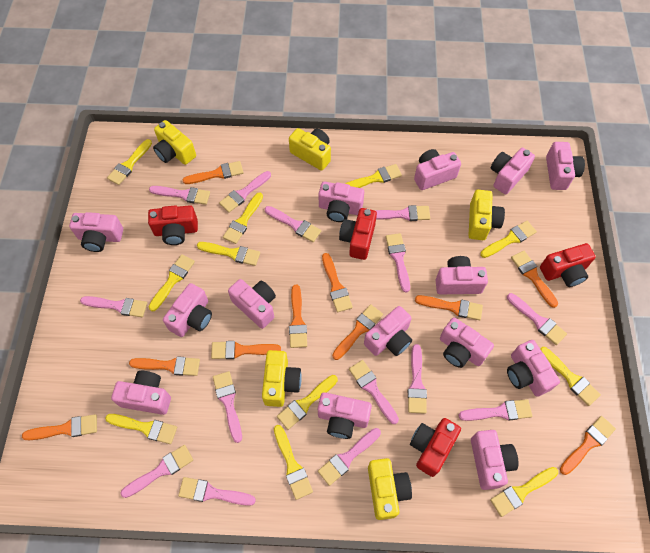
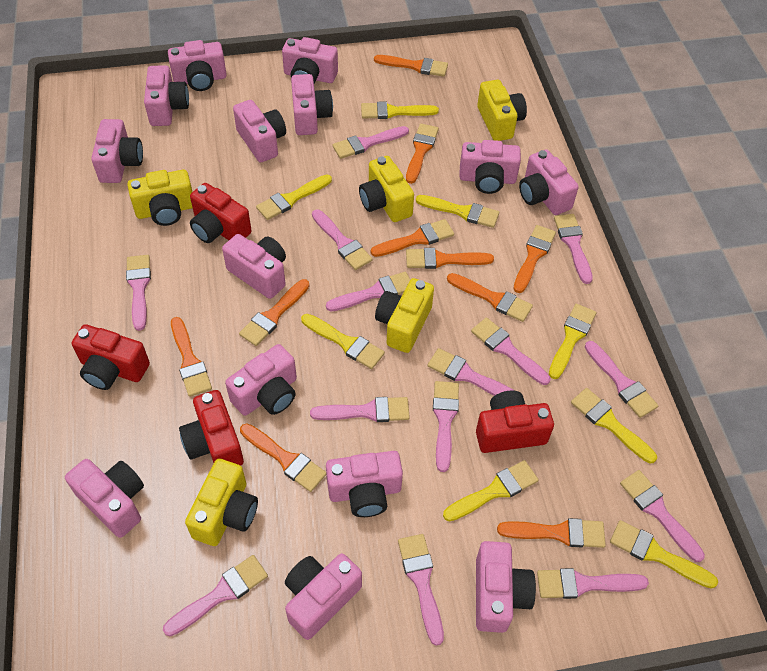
yellow brush: 11 -> 8

